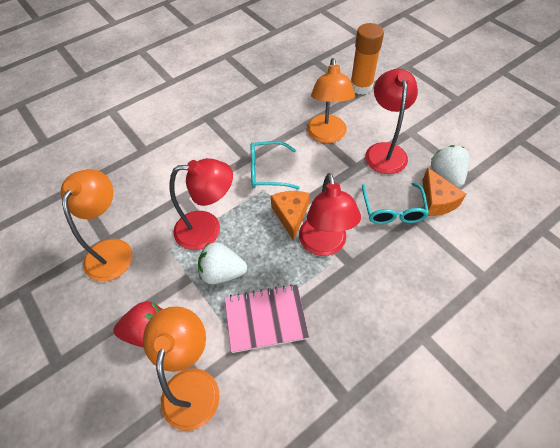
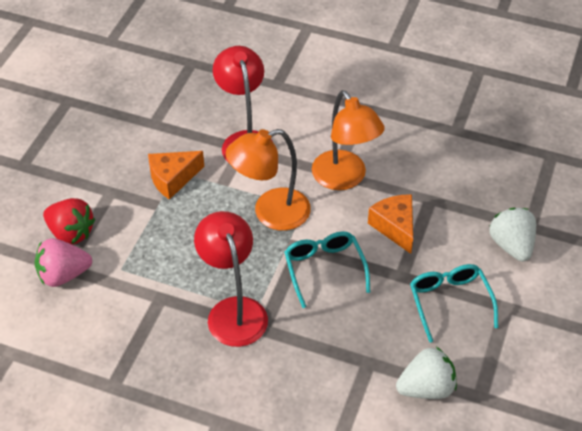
orange glue stick: 1 -> 0
orange lamp: 3 -> 2
pink notebook: 1 -> 0
pink strawberry: 0 -> 1
red lamp: 3 -> 2

